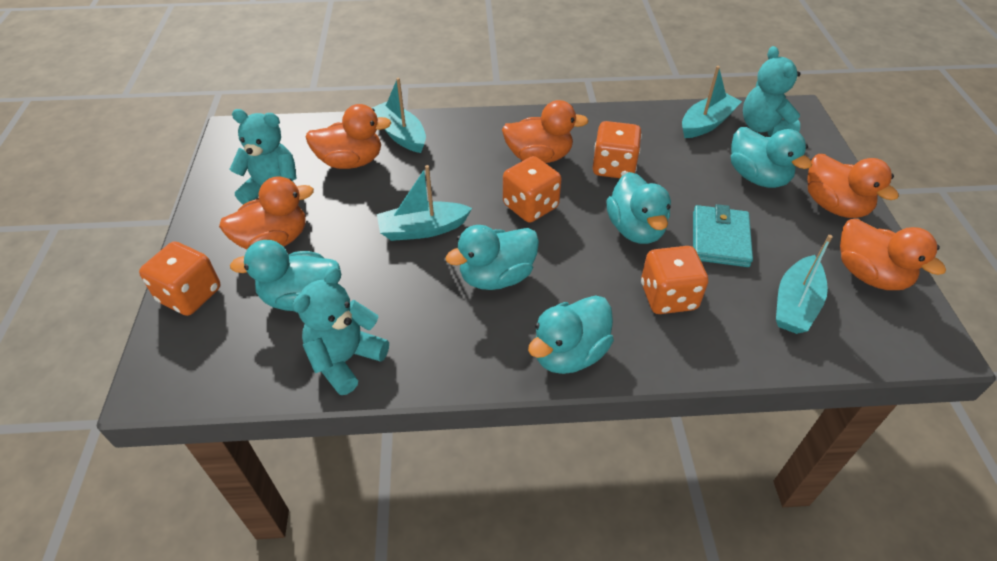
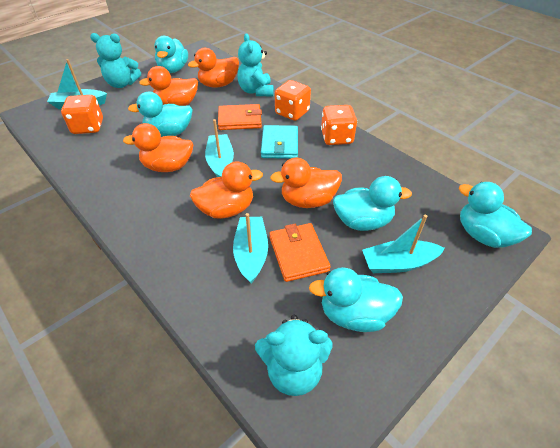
orange dice: 4 -> 3
orange wallet: 0 -> 2

